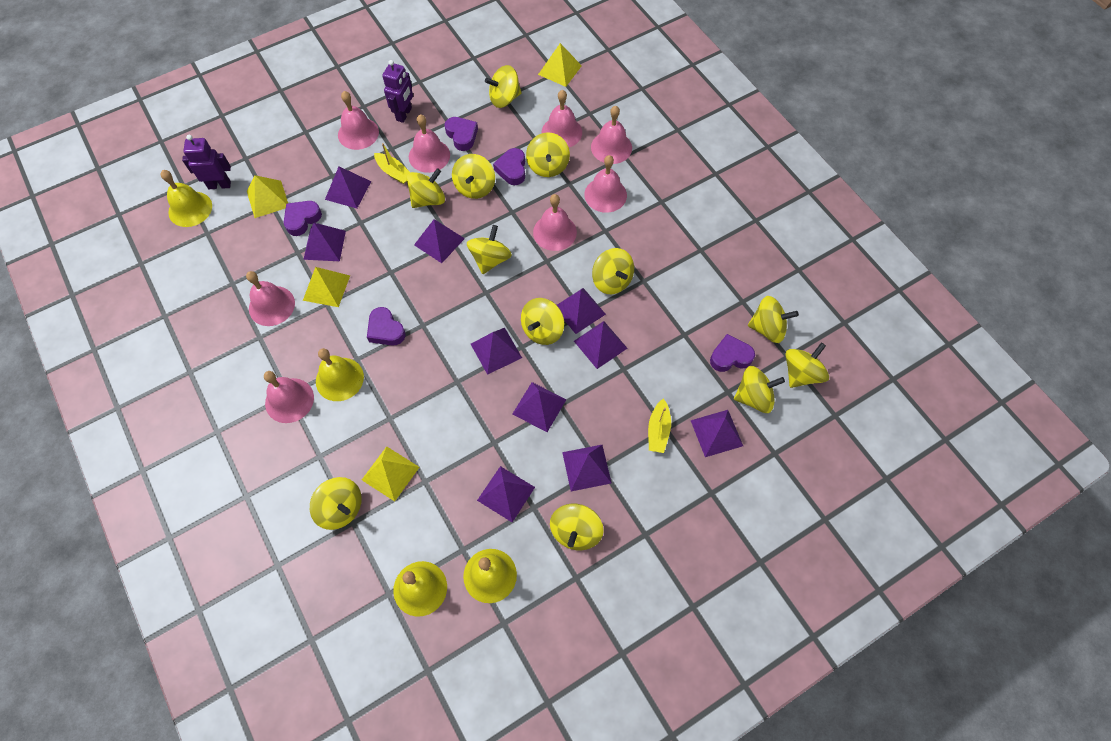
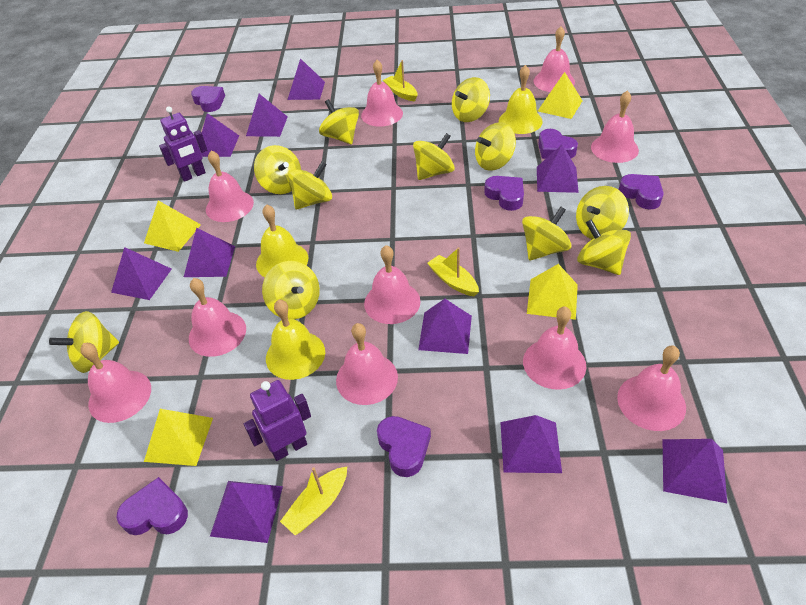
pink bell: 8 -> 10
purple heart: 5 -> 6
yellow bell: 4 -> 3
yellow boat: 2 -> 3
yellow spinning top: 12 -> 11

